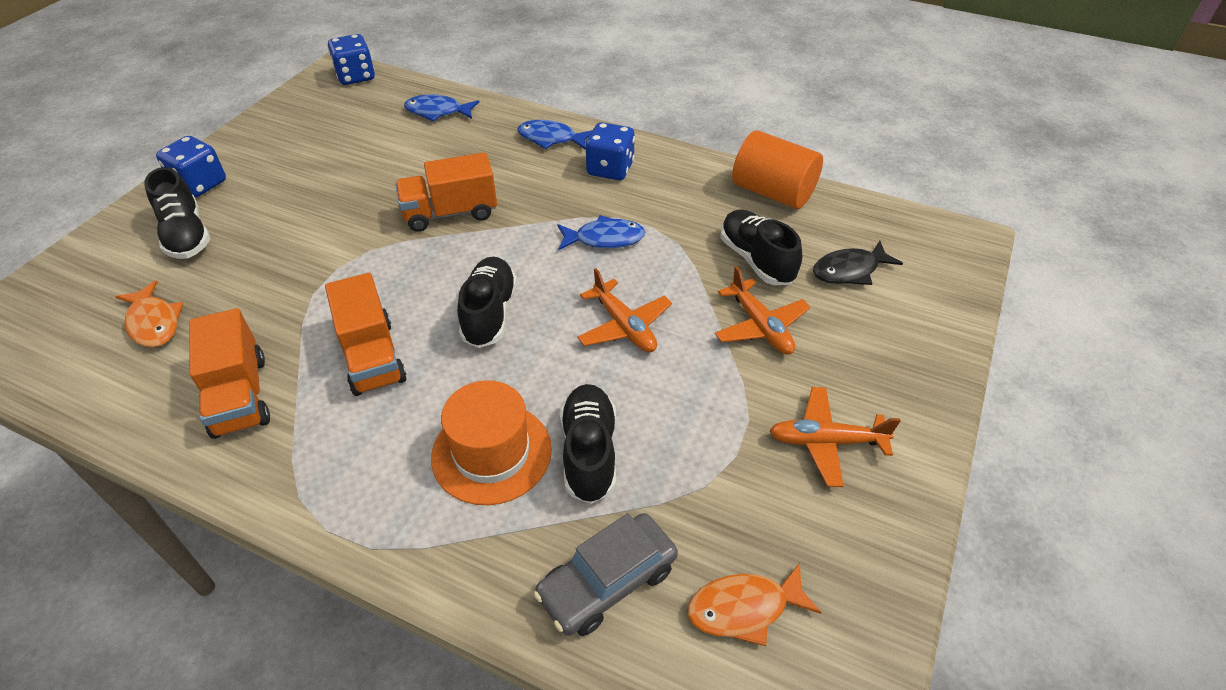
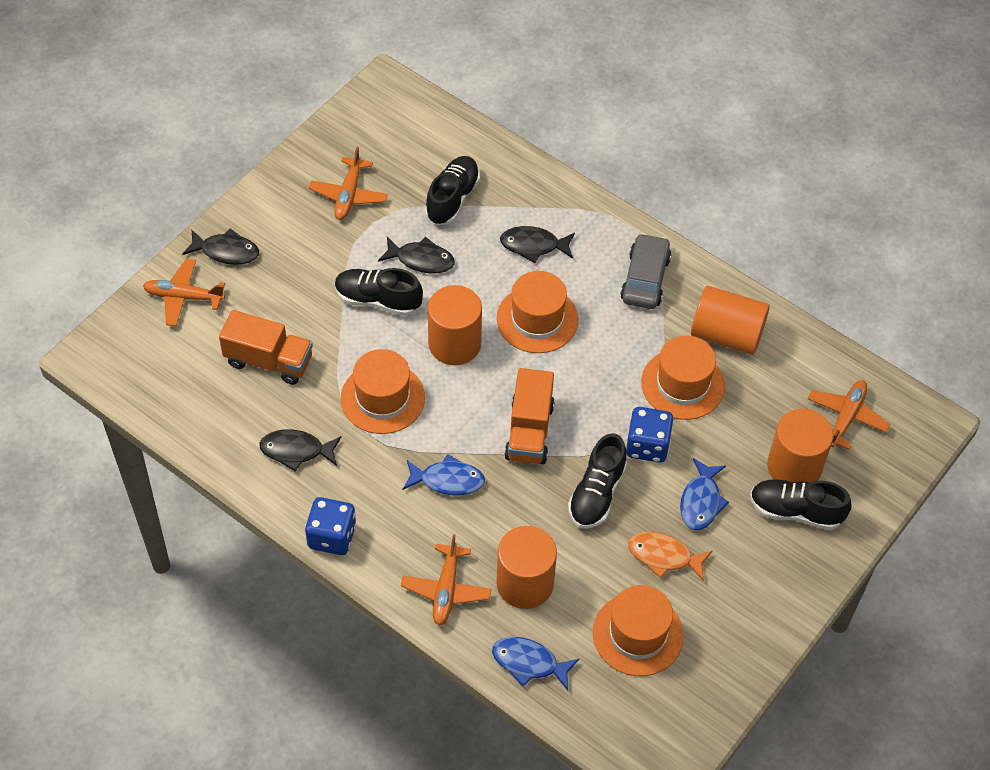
black fish: 1 -> 4
blue dice: 3 -> 2
orange cylinder: 1 -> 4
orange fish: 2 -> 1
orange hat: 1 -> 4
orange plane: 3 -> 4
orange truck: 3 -> 2

